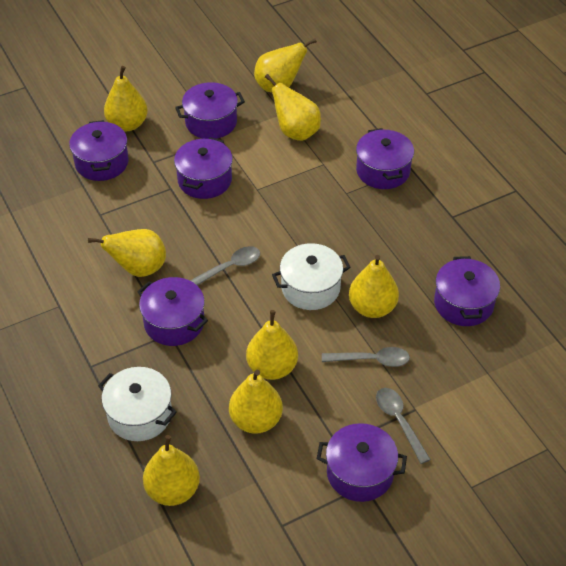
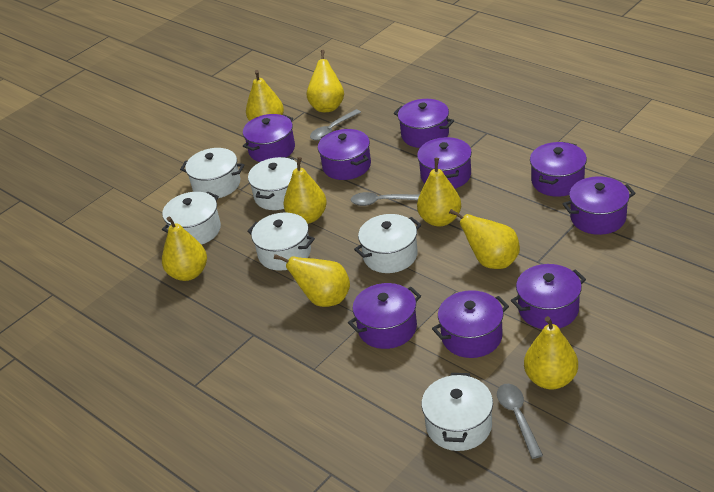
purple pot: 7 -> 9
white pot: 2 -> 6

